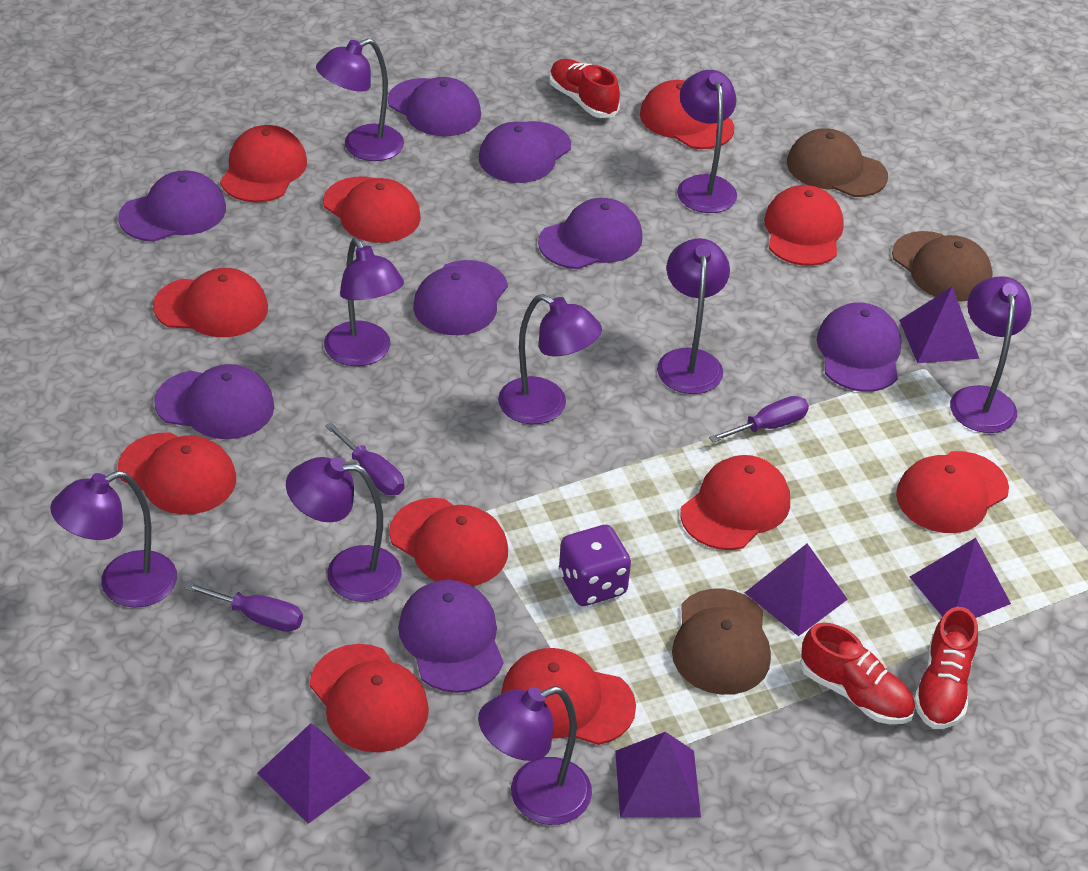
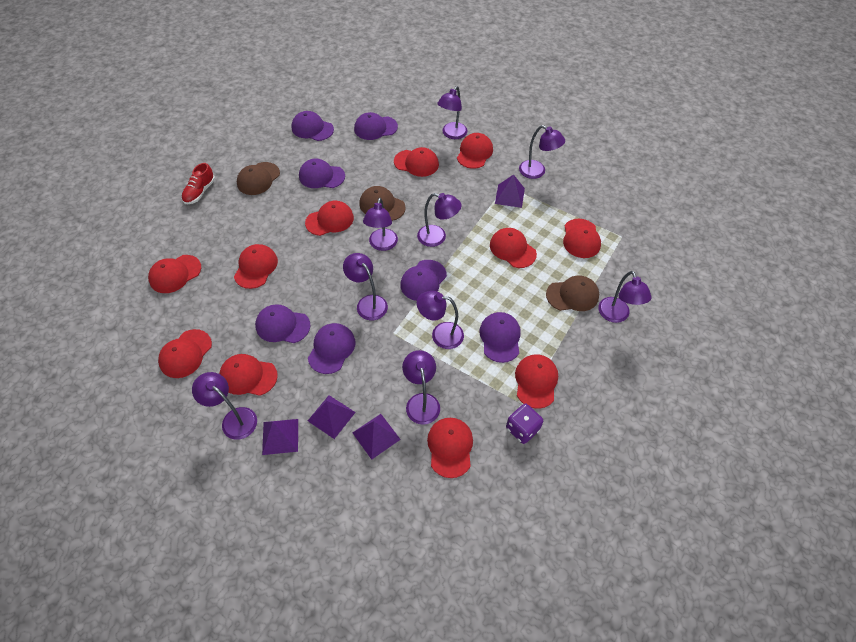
purple cap: 8 -> 7
purple pyramid: 5 -> 4
purple screwdriver: 3 -> 0
red shoe: 3 -> 1

